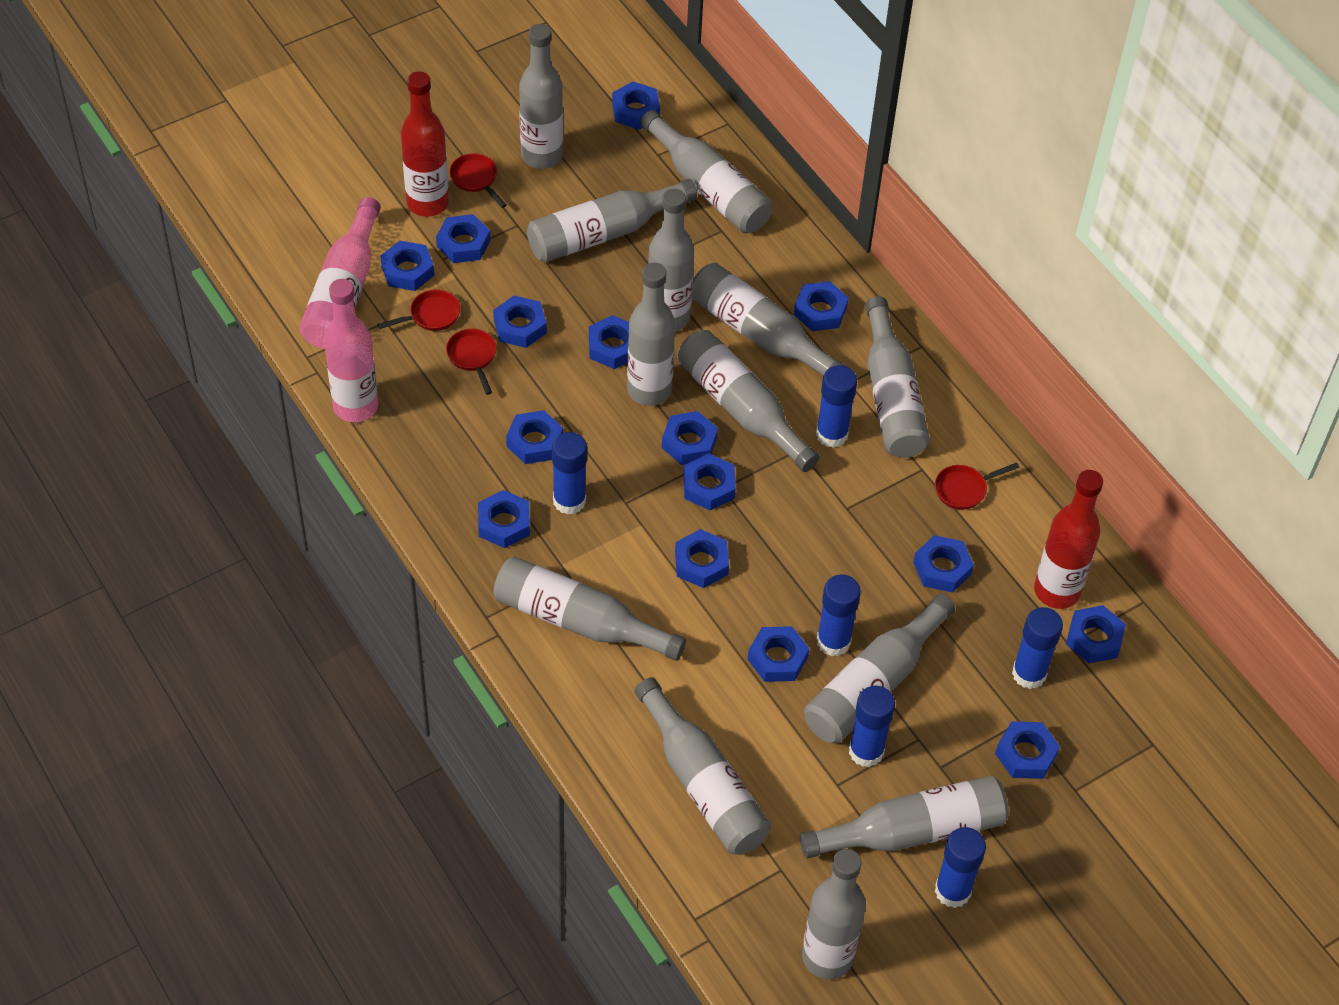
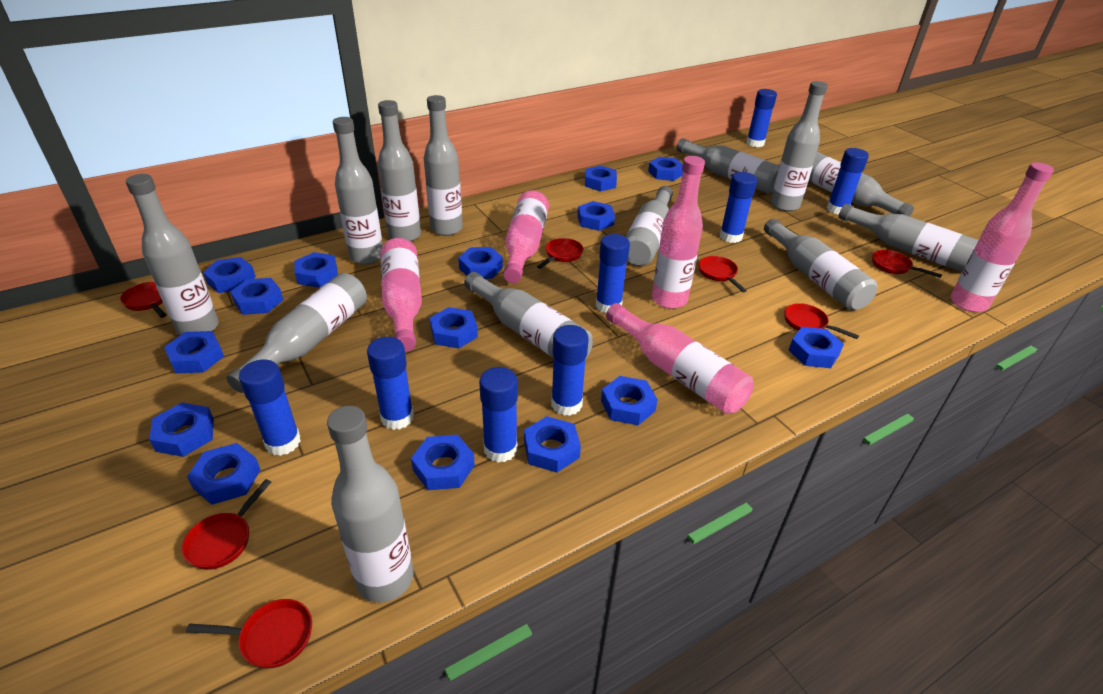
blue glue stick: 6 -> 8
pink bottle: 2 -> 5
red bottle: 2 -> 0
red pan: 4 -> 7

